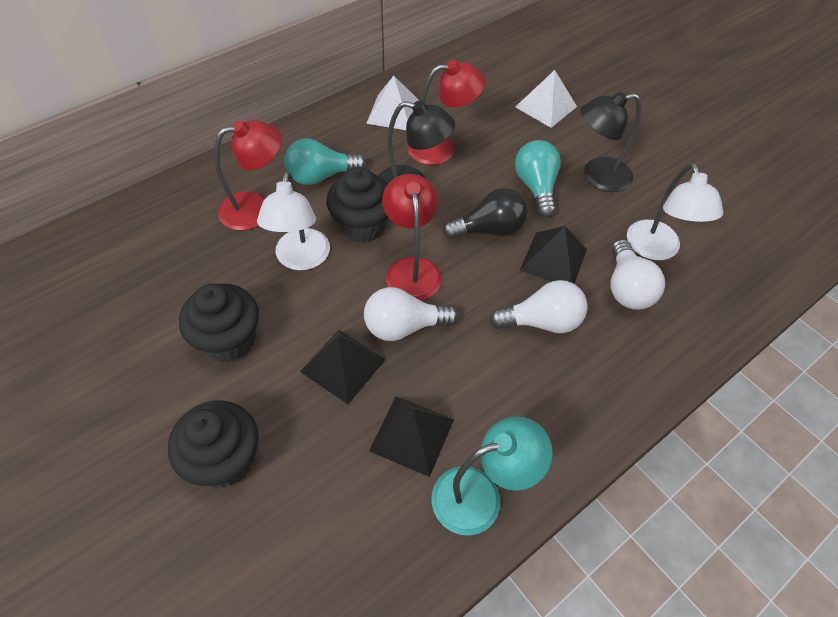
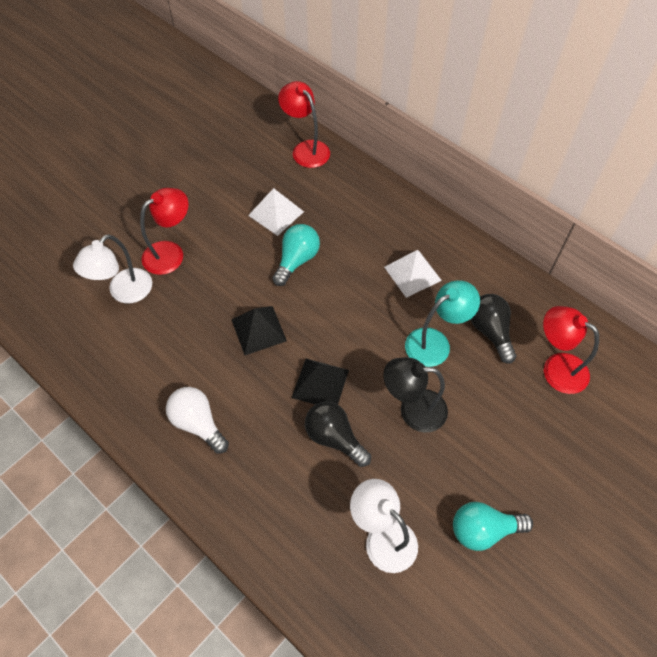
black cupcake: 3 -> 0
black lamp: 2 -> 1
black light bulb: 1 -> 2
black pyramid: 3 -> 2
white light bulb: 3 -> 1

